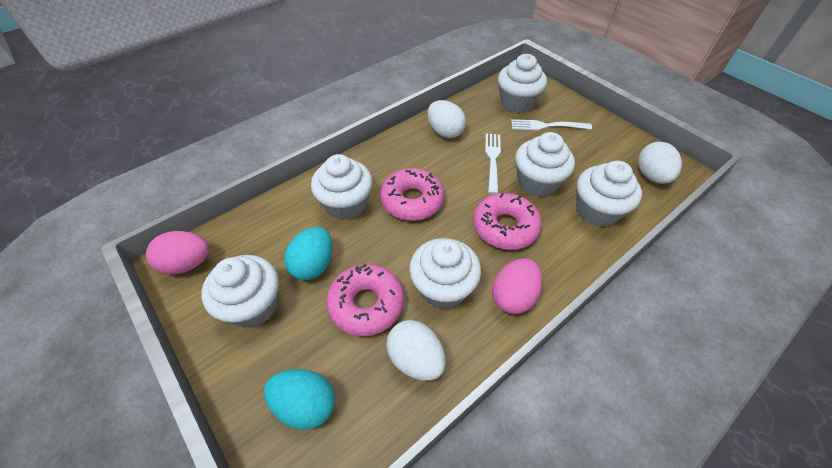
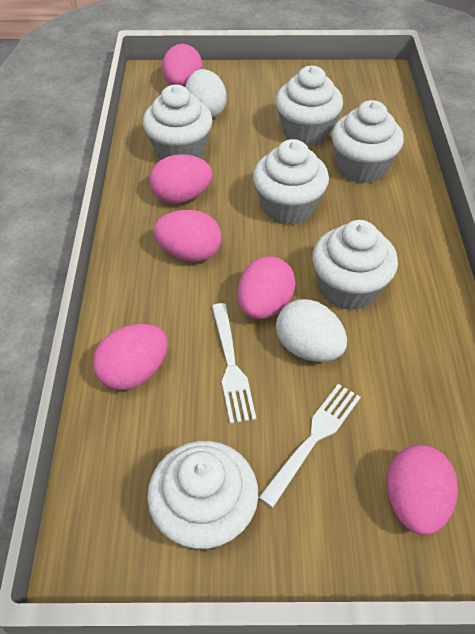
pink donut: 3 -> 0
pink egg: 2 -> 6
turquoise egg: 2 -> 0
white egg: 3 -> 2

